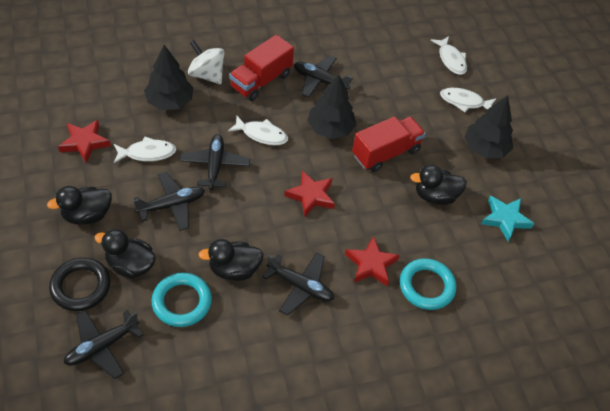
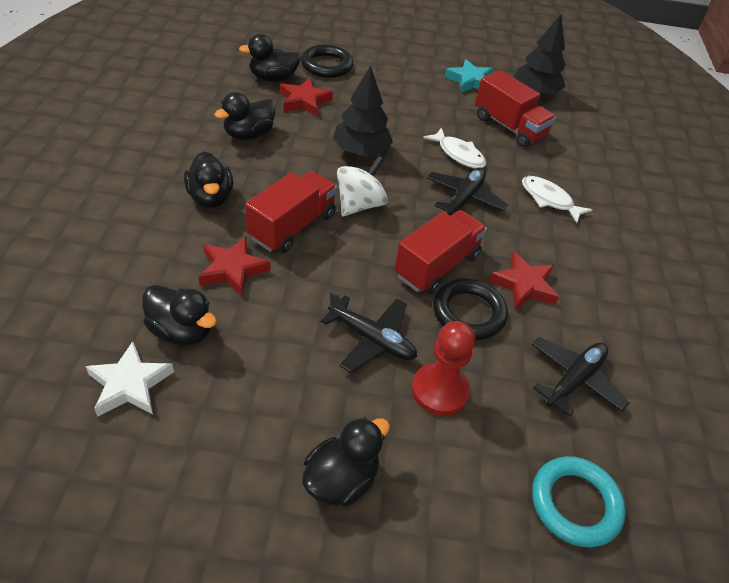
black duck: 4 -> 5
black plane: 5 -> 3
black ring: 1 -> 2
black tree: 3 -> 2
red pawn: 0 -> 1
red truck: 2 -> 3
turquoise ring: 2 -> 1
white fish: 4 -> 2
white star: 0 -> 1

